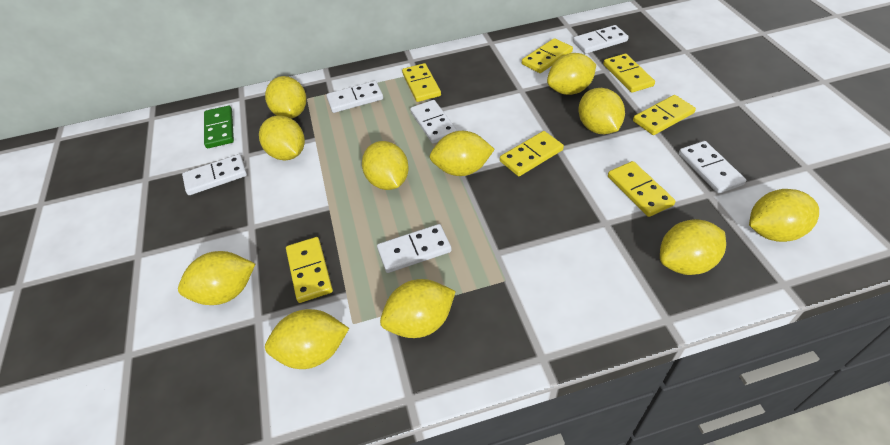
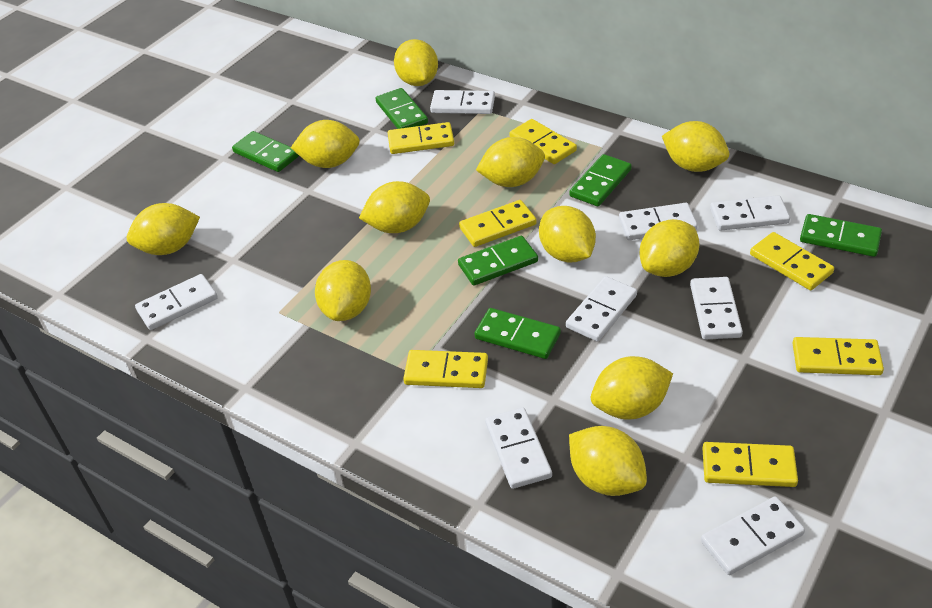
green domino: 1 -> 6
white domino: 6 -> 8

